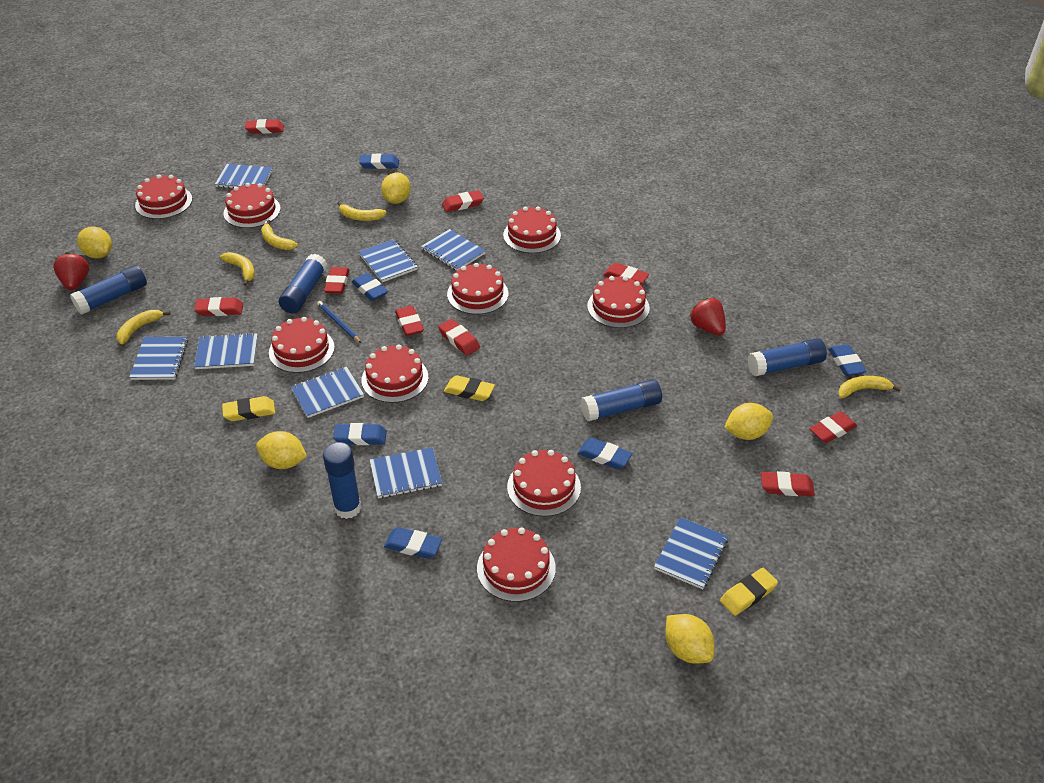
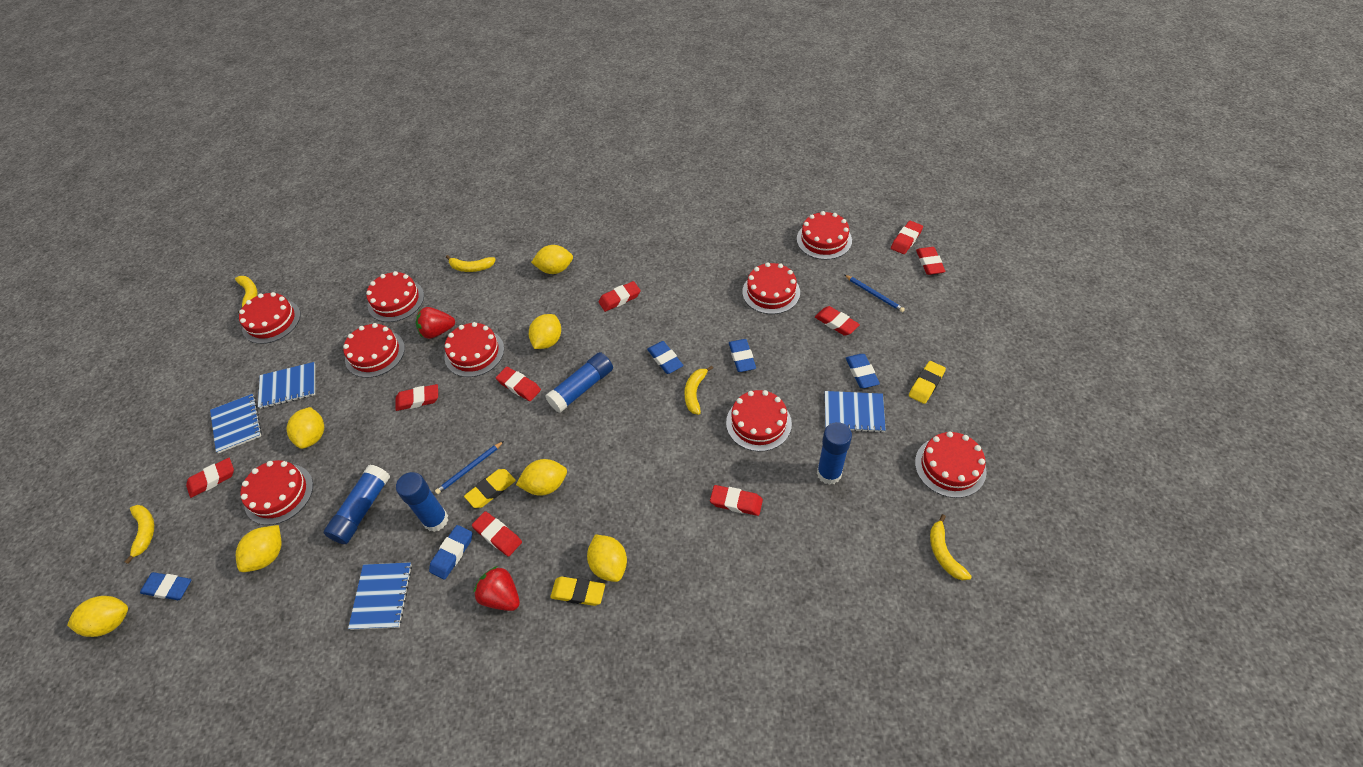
blue eraser: 6 -> 5
blue glue stick: 5 -> 4
blue notebook: 8 -> 4
blue pencil: 1 -> 2
yellow lemon: 5 -> 7

